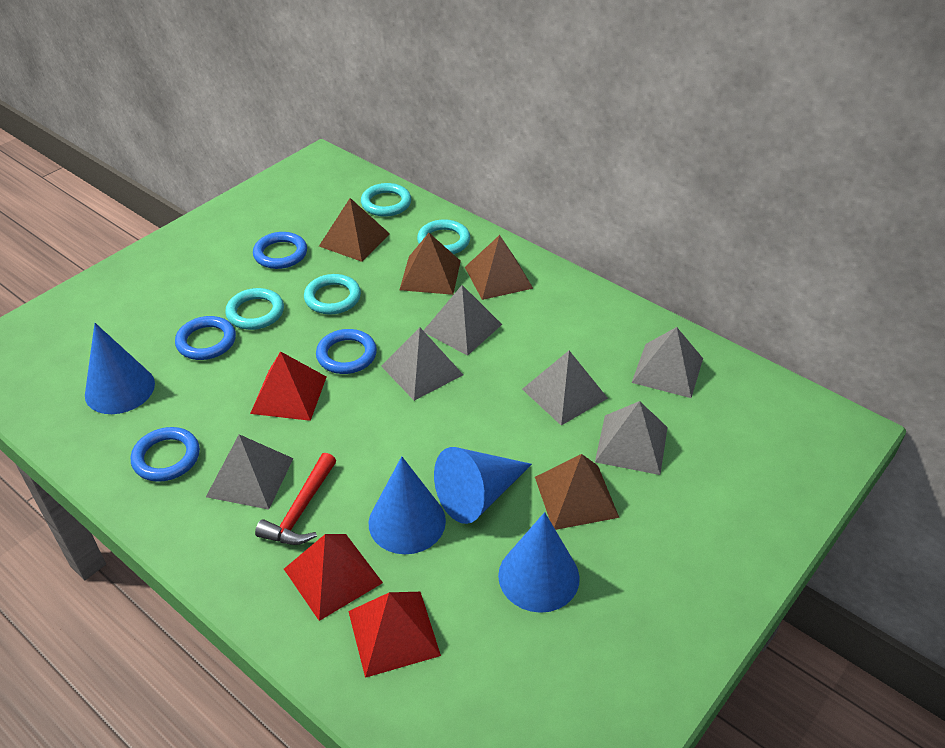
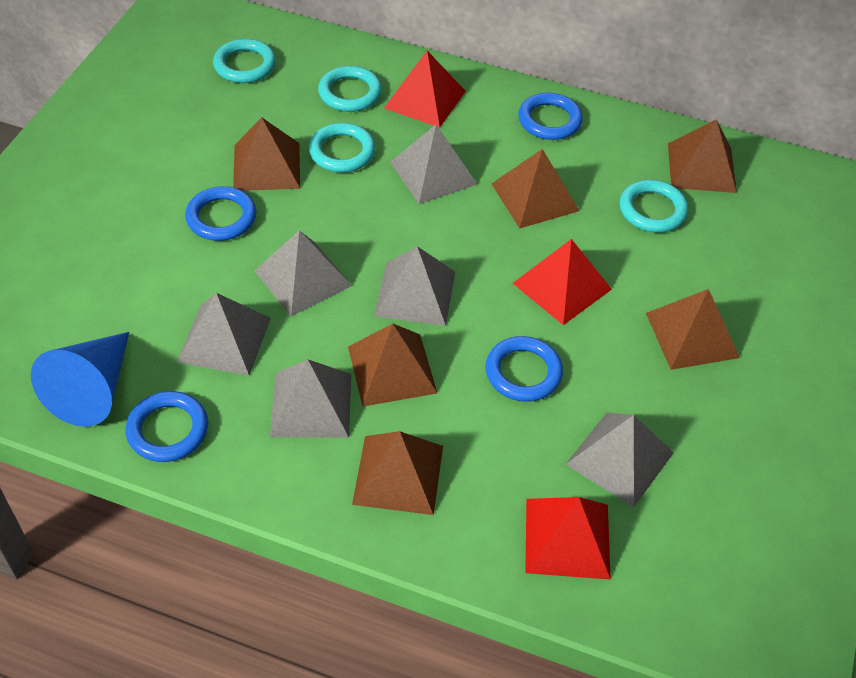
blue cone: 4 -> 1
brown pyramid: 4 -> 6
red hammer: 1 -> 0

